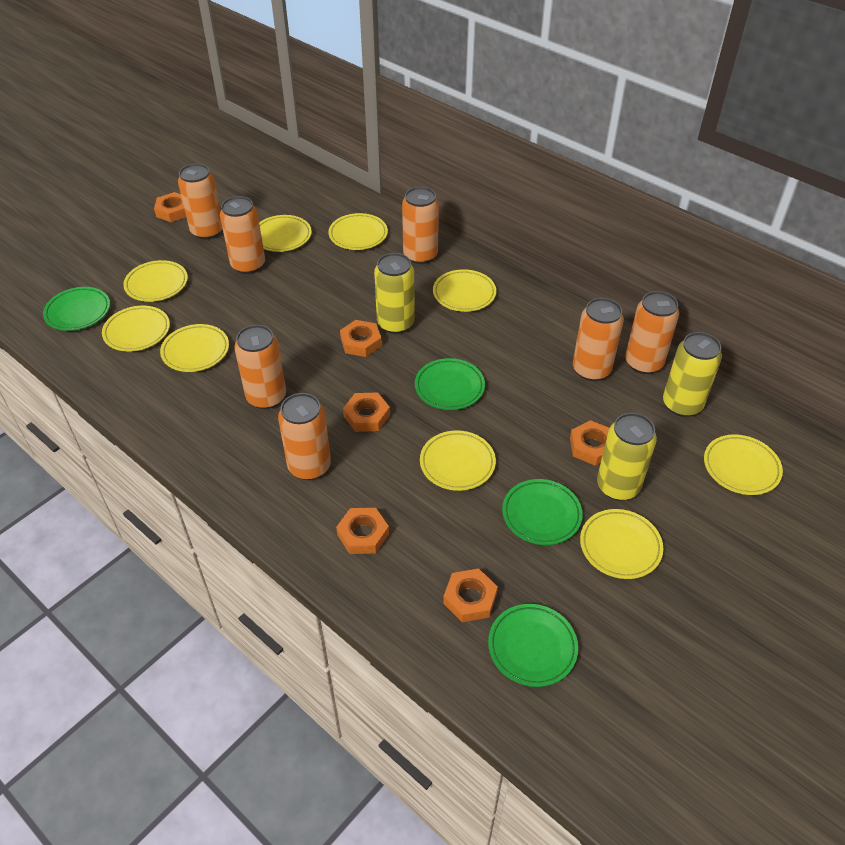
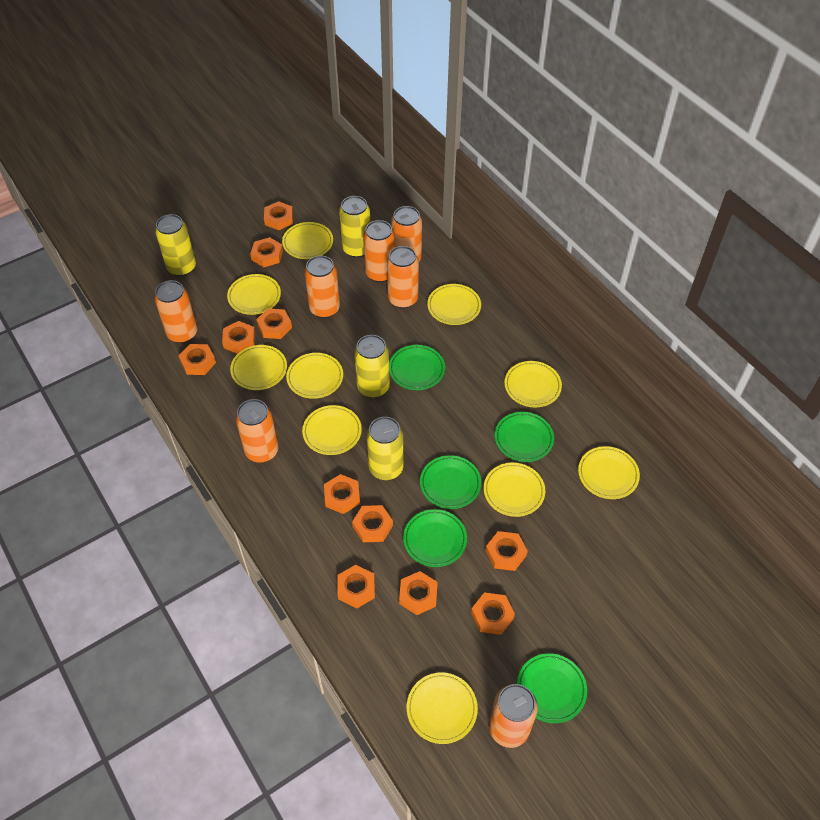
green plate: 4 -> 5
orange nut: 6 -> 11
yellow can: 3 -> 4
yellow plate: 9 -> 10

